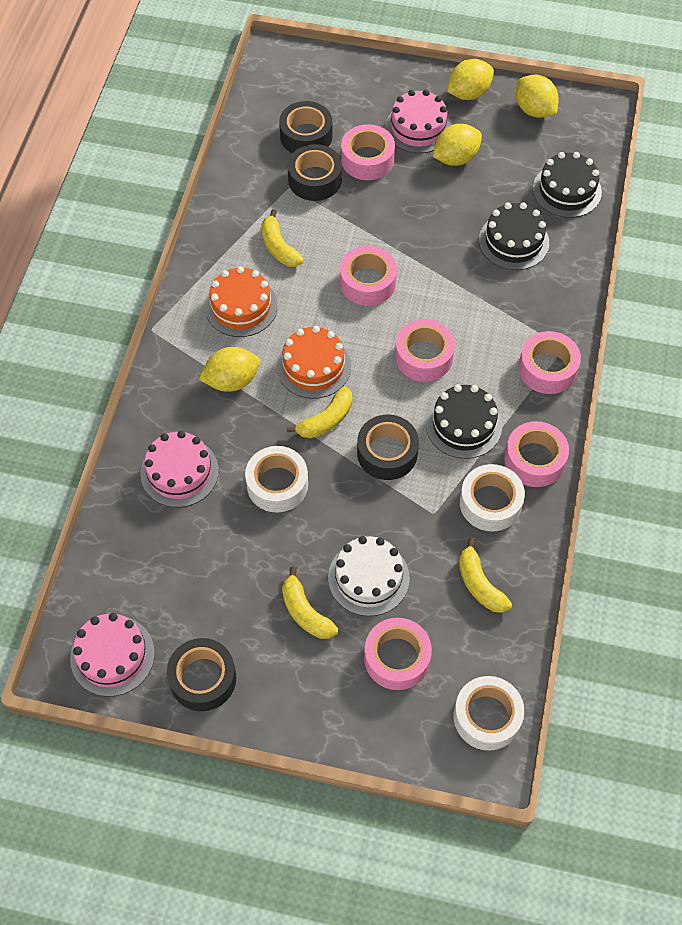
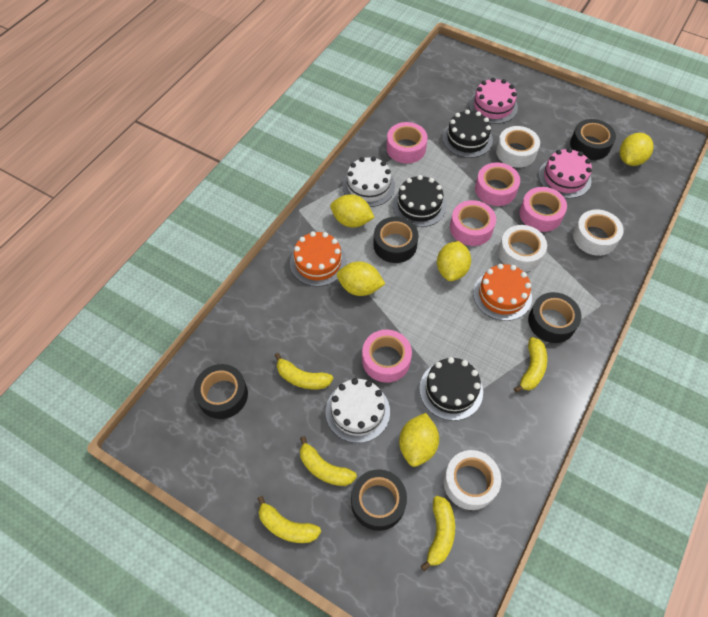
black tape: 4 -> 5
pink cake: 3 -> 2
pink tape: 6 -> 5
white cake: 1 -> 2
white tape: 3 -> 4
yellow banana: 4 -> 5
yellow lemon: 4 -> 5

